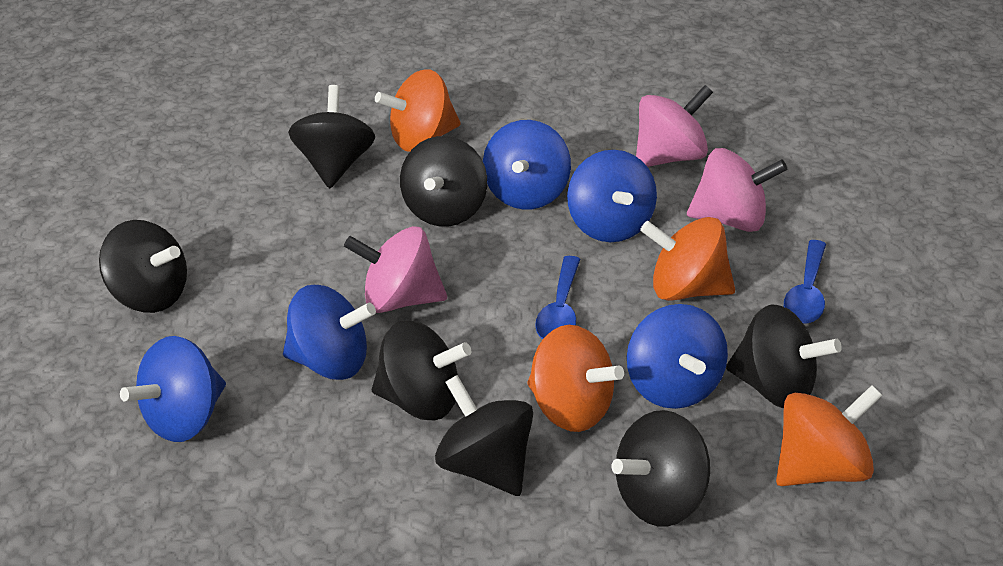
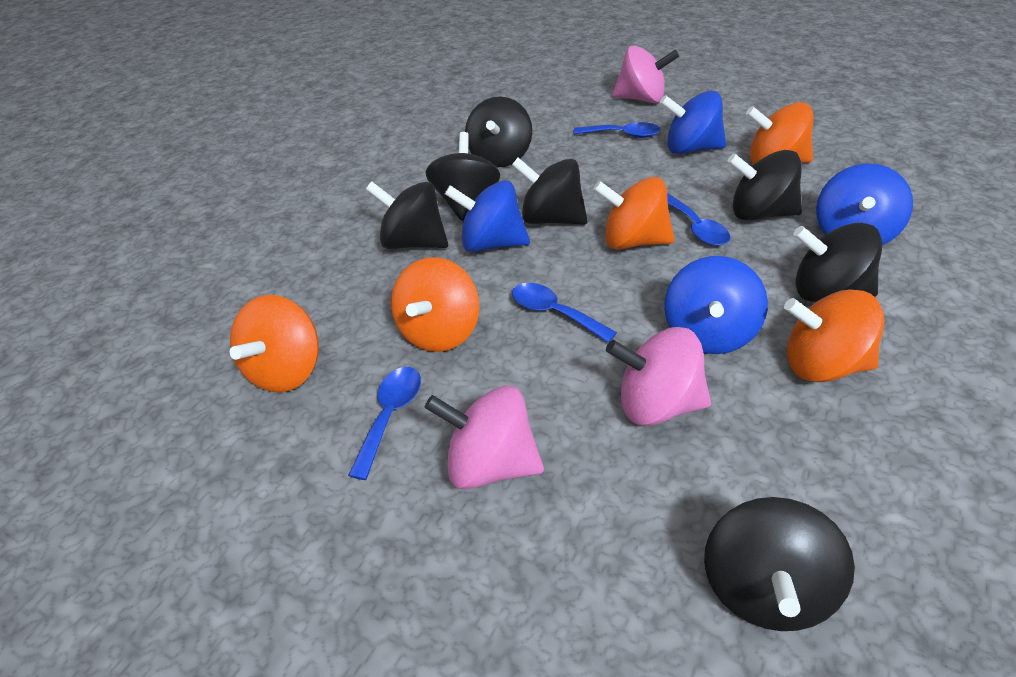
blue spinning top: 5 -> 4
blue spoon: 2 -> 4
orange spinning top: 4 -> 5

